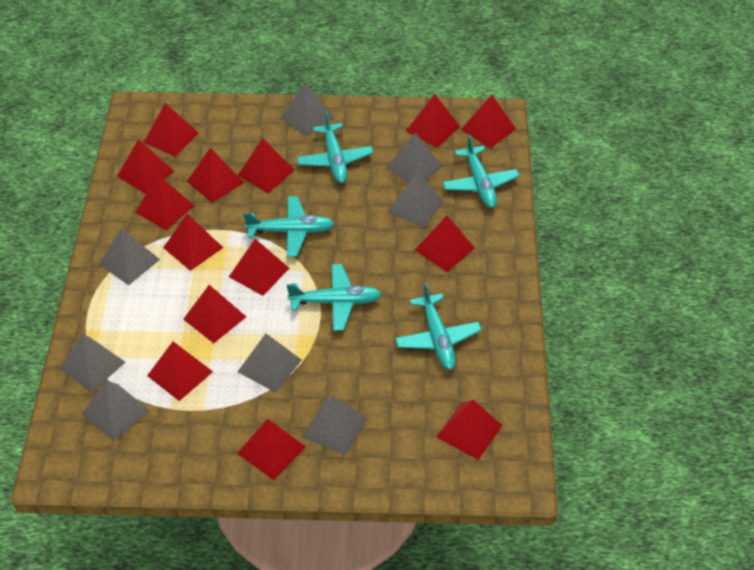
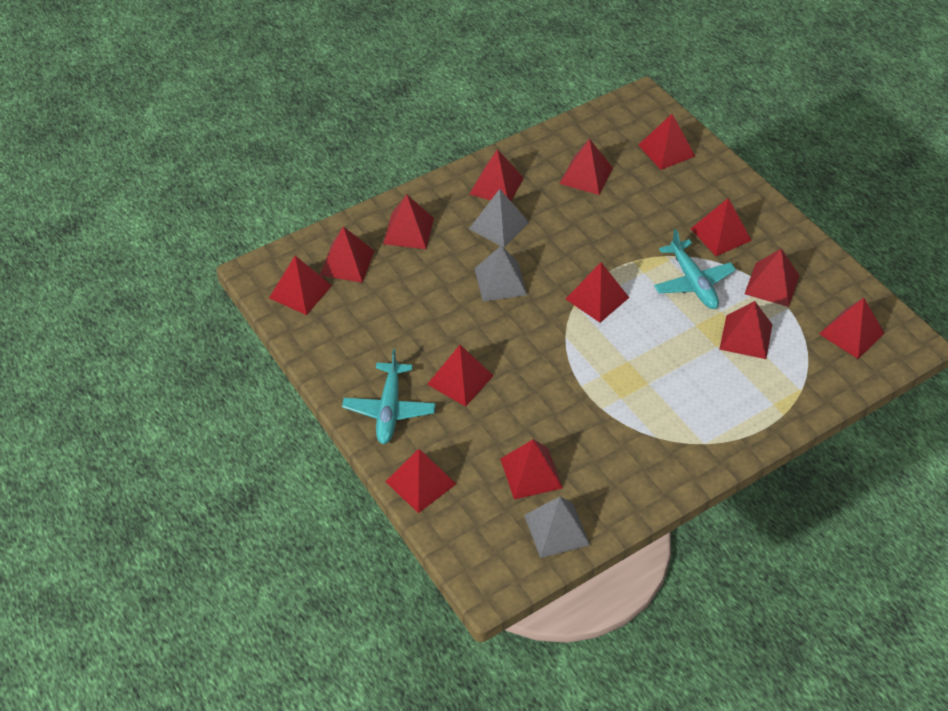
grey pyramid: 8 -> 3
turquoise plane: 5 -> 2

